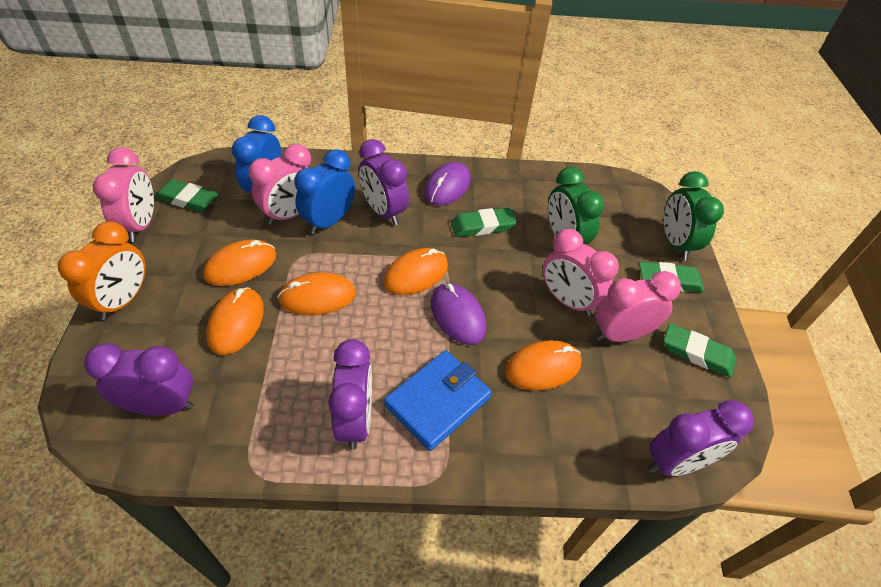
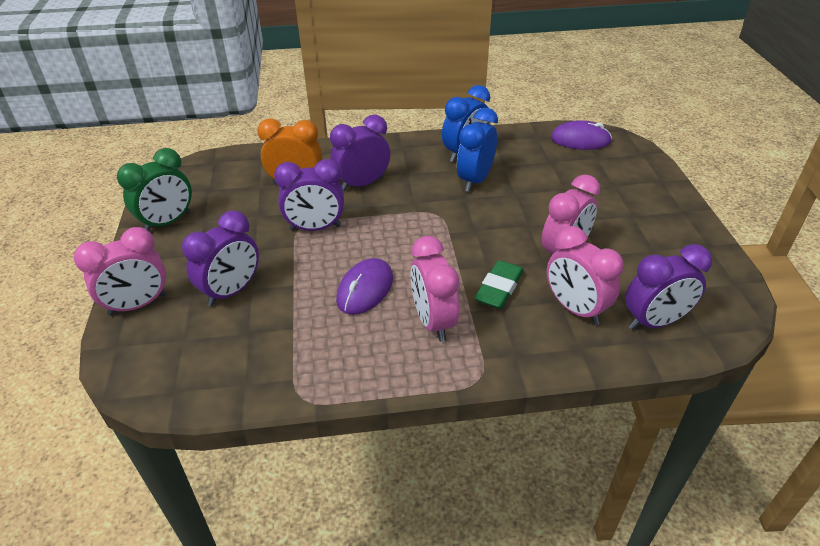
blue wallet: 1 -> 0
green clock: 2 -> 1
green eraser: 4 -> 1
orange mouse: 5 -> 0

